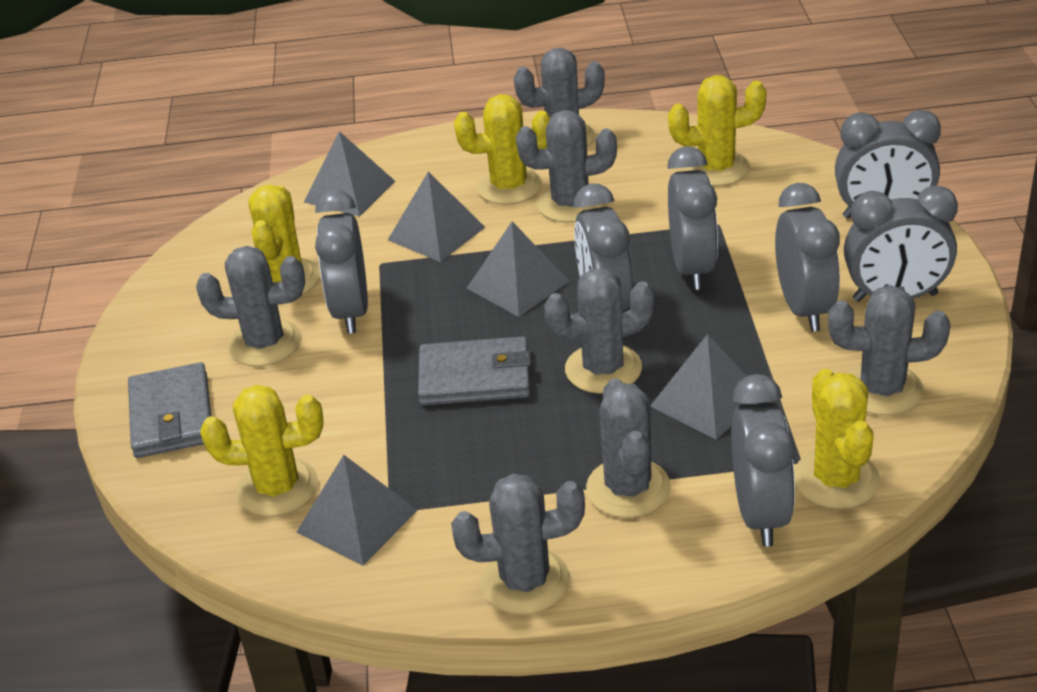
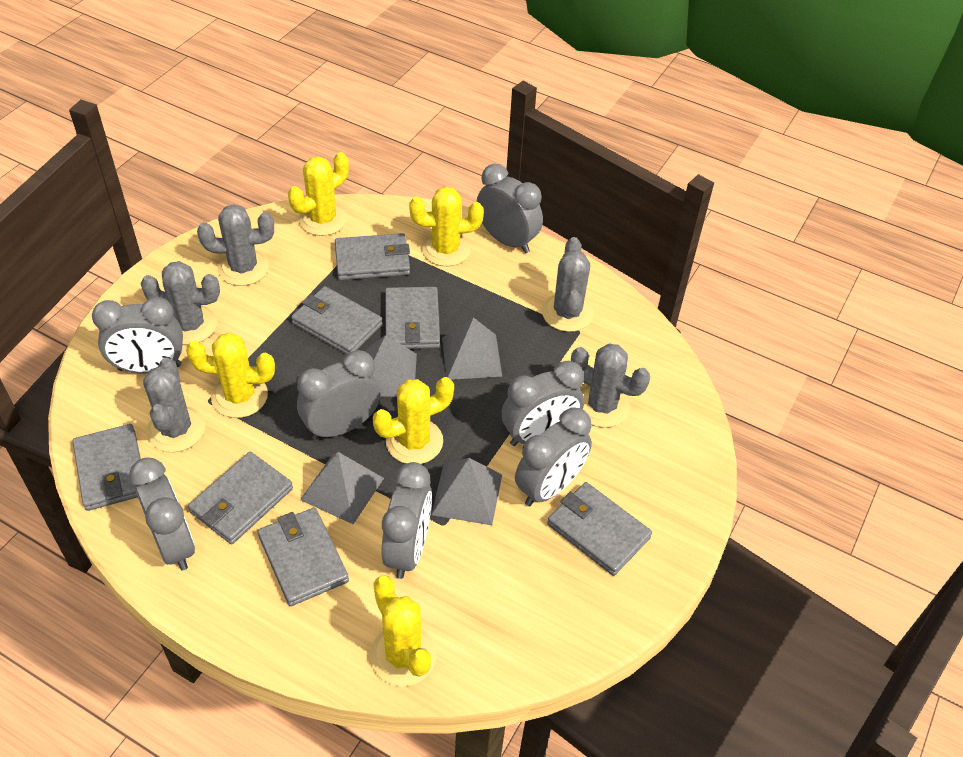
grey cactus: 7 -> 5
grey pyramid: 5 -> 4
grey wallet: 2 -> 7

